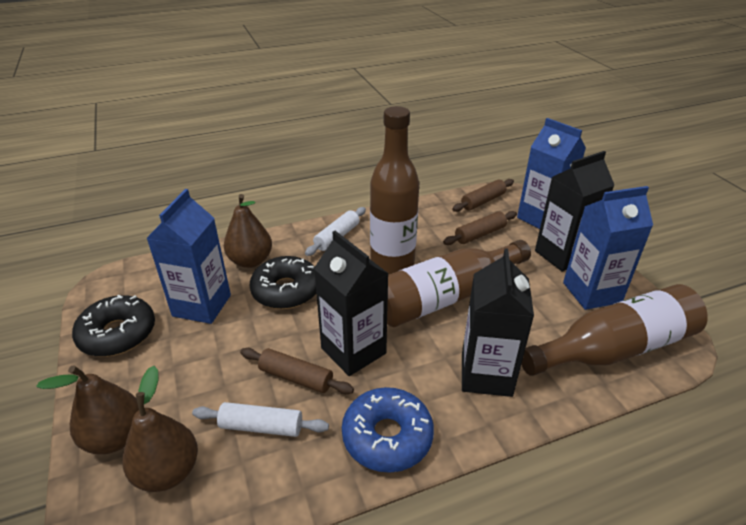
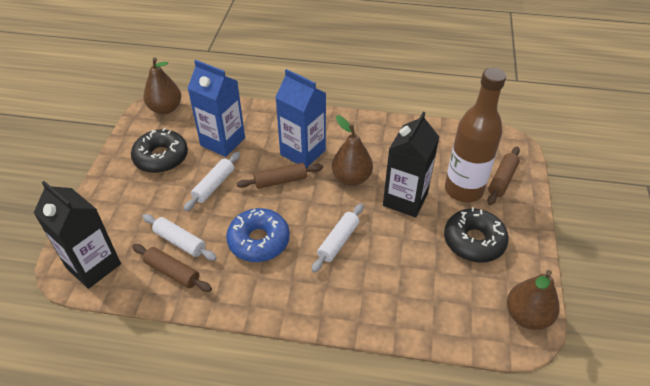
black carton: 3 -> 2
blue carton: 3 -> 2
brown bottle: 3 -> 1
white rolling pin: 2 -> 3

